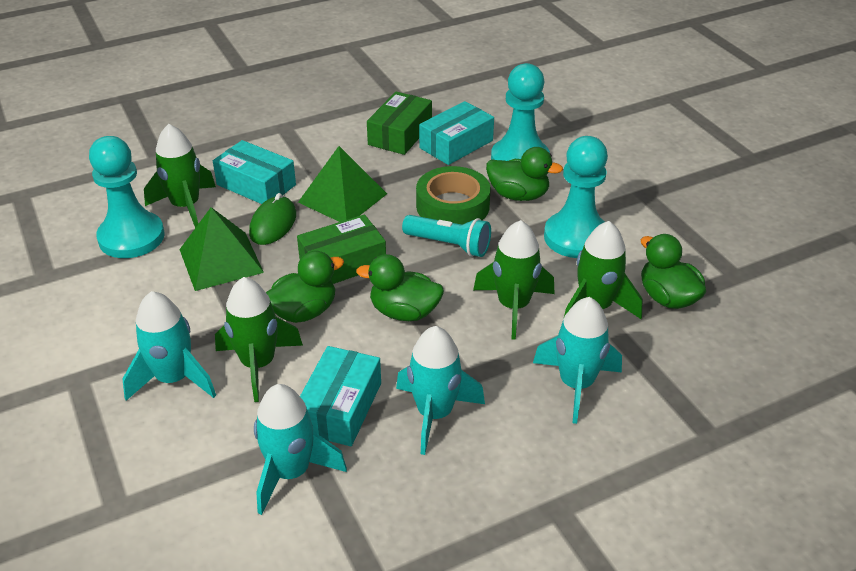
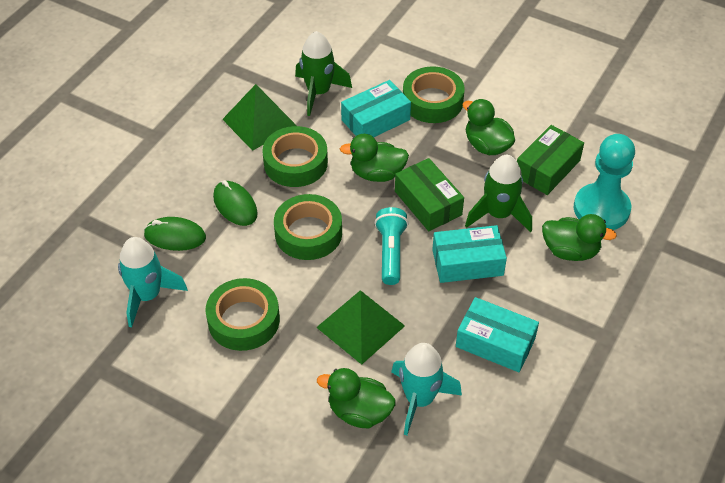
green mouse: 1 -> 2
green rocket: 4 -> 2
green tape: 1 -> 4
turquoise pawn: 3 -> 1
turquoise rocket: 4 -> 2

